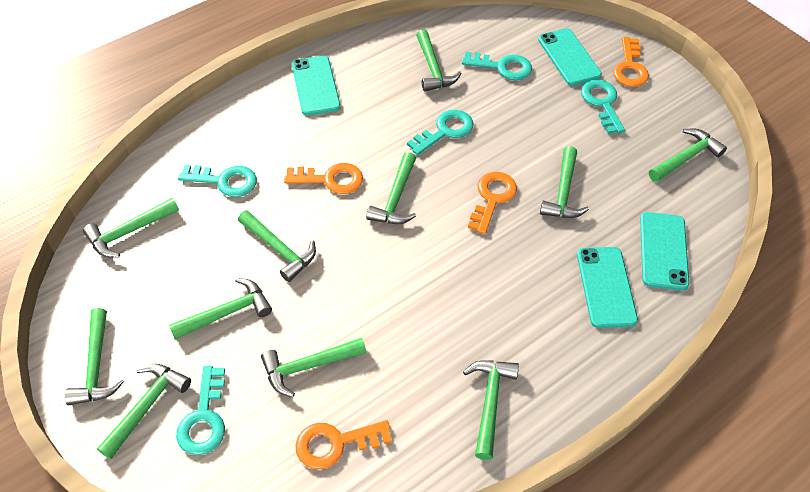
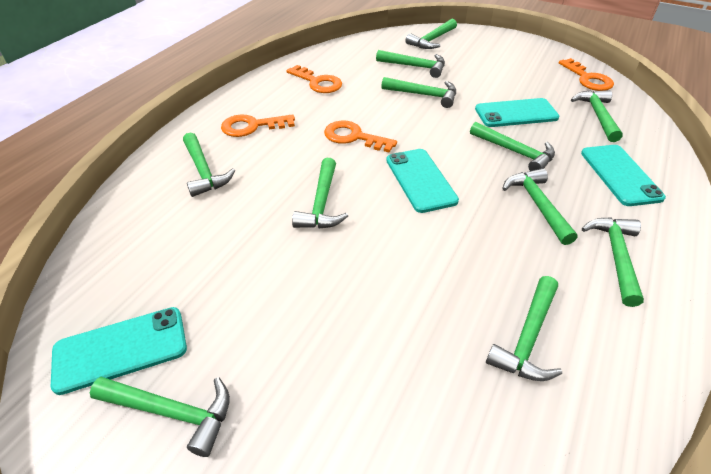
turquoise key: 5 -> 0

